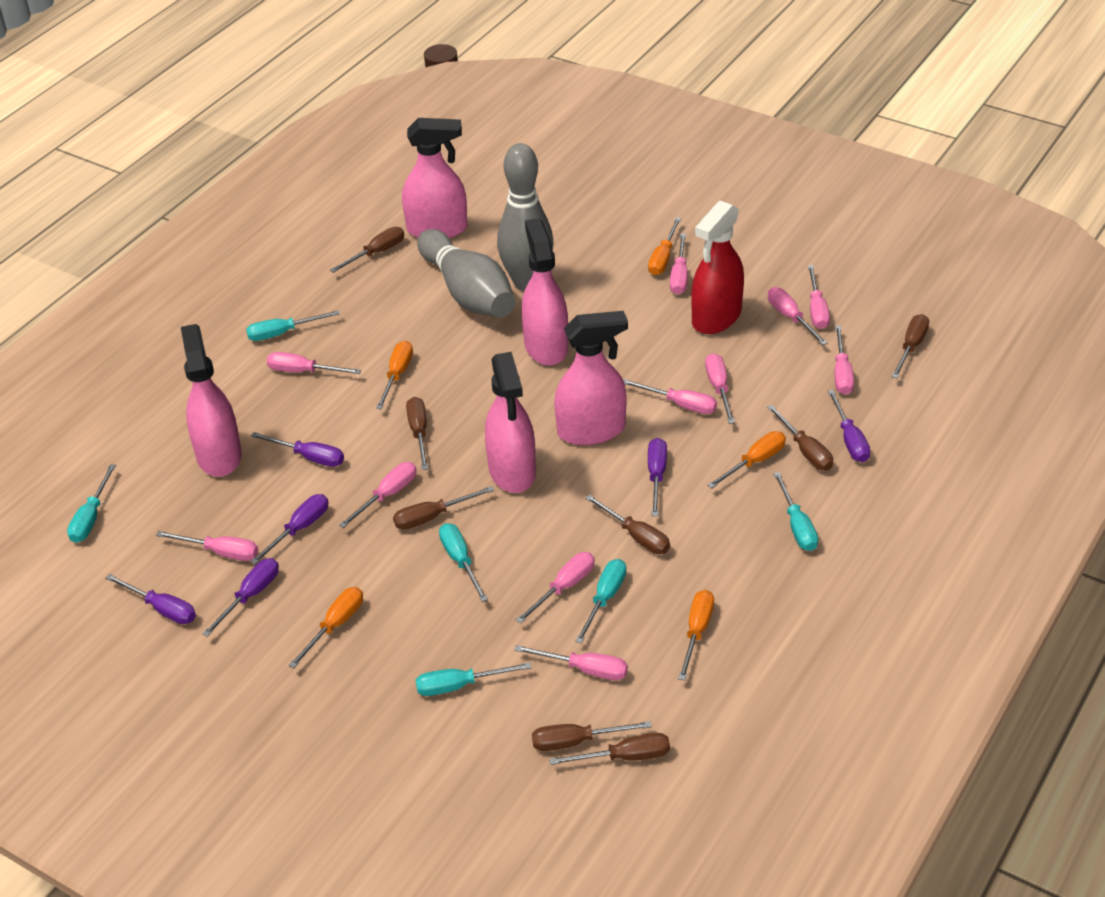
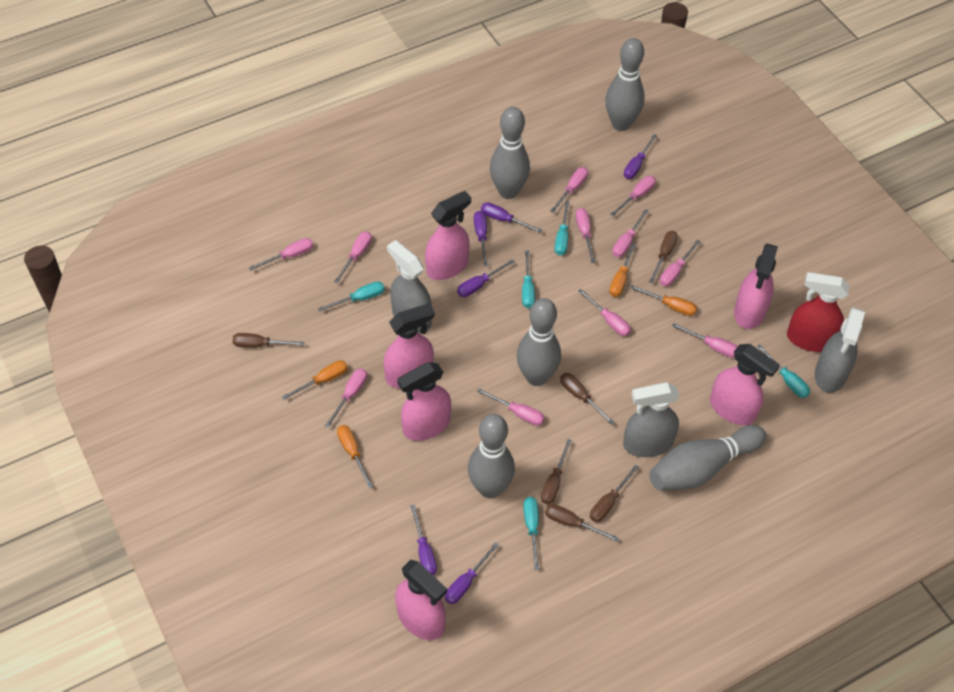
brown screwdriver: 8 -> 6
grey bowling pin: 2 -> 5
grey spray bottle: 0 -> 3
orange screwdriver: 5 -> 4
pink spray bottle: 5 -> 6
turquoise screwdriver: 6 -> 5

